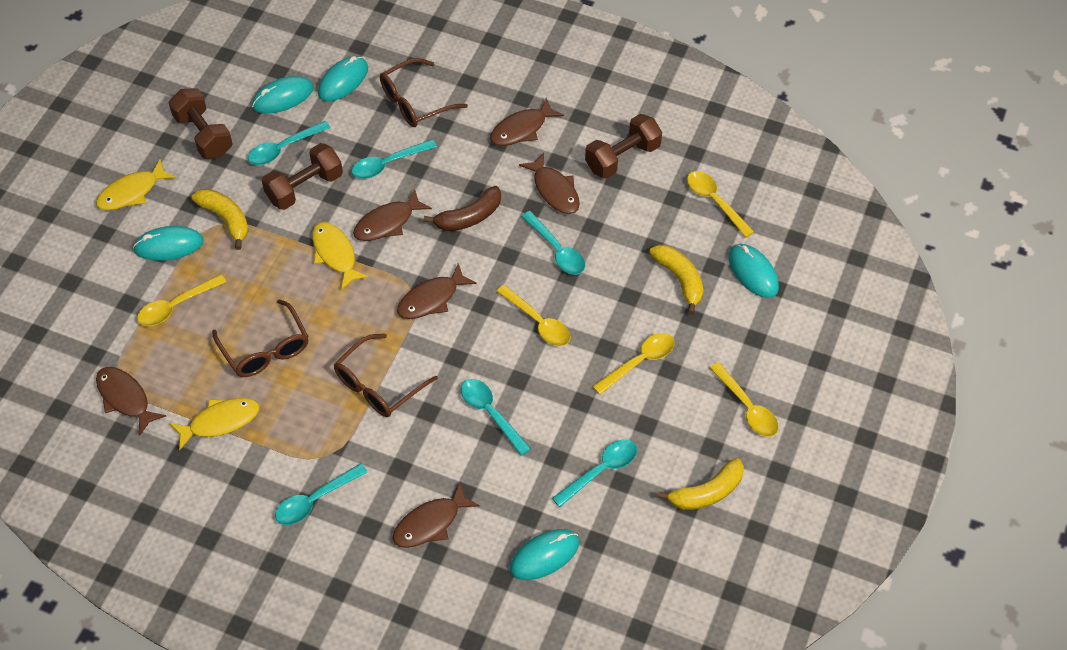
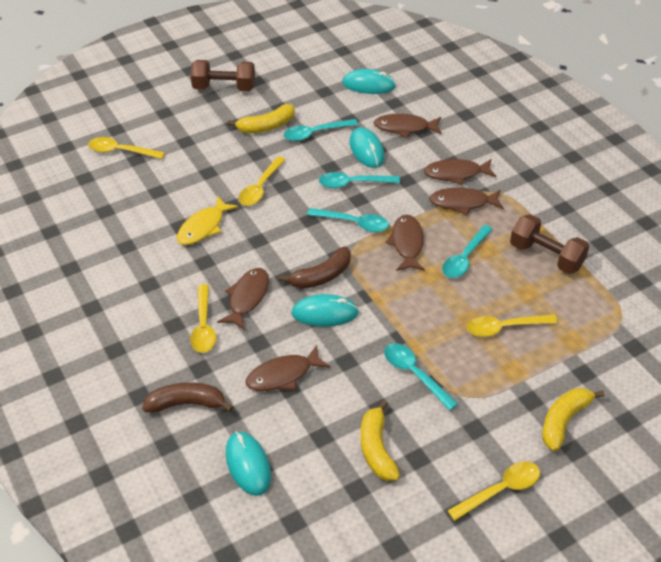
brown banana: 1 -> 2
brown dumbbell: 3 -> 2
brown glasses: 3 -> 0
turquoise mouse: 5 -> 4
turquoise spoon: 6 -> 5
yellow fish: 3 -> 1

